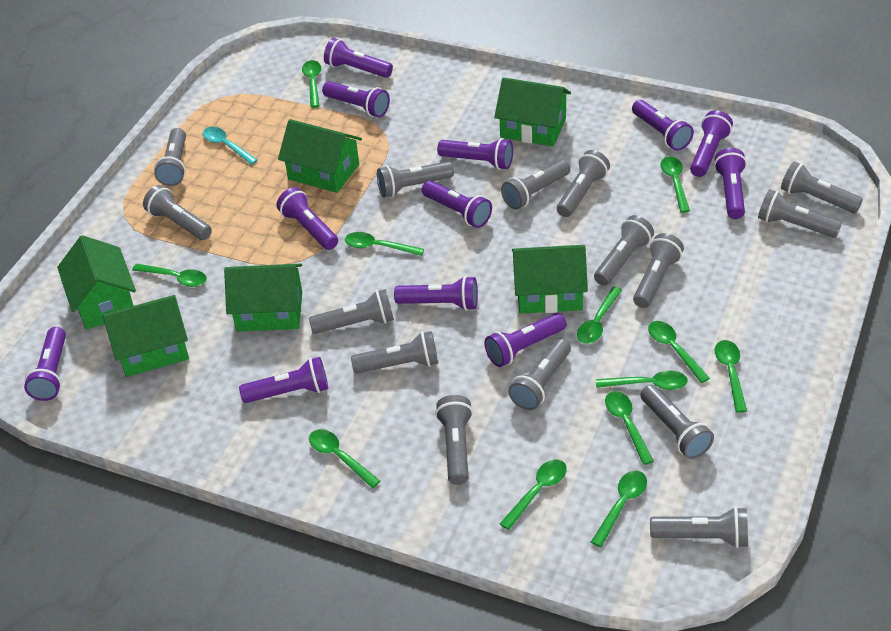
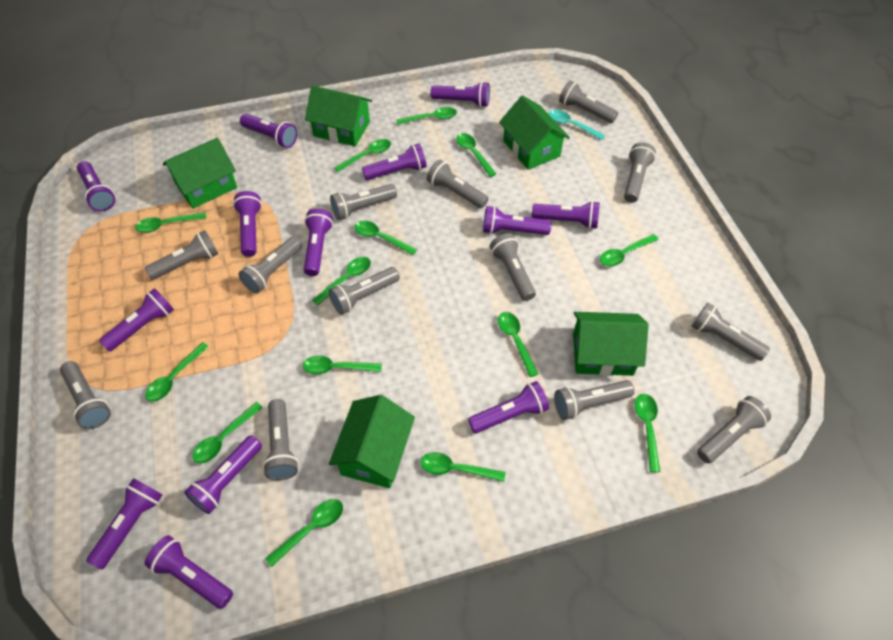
green house: 6 -> 5
green spoon: 12 -> 14
grey flashlight: 15 -> 13
purple flashlight: 12 -> 13

